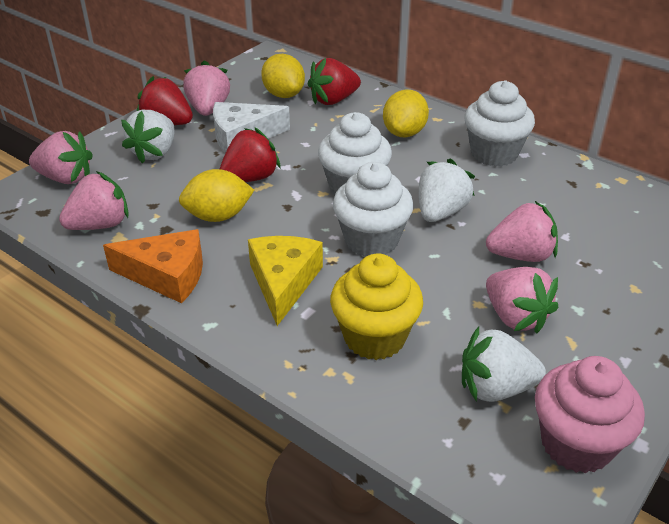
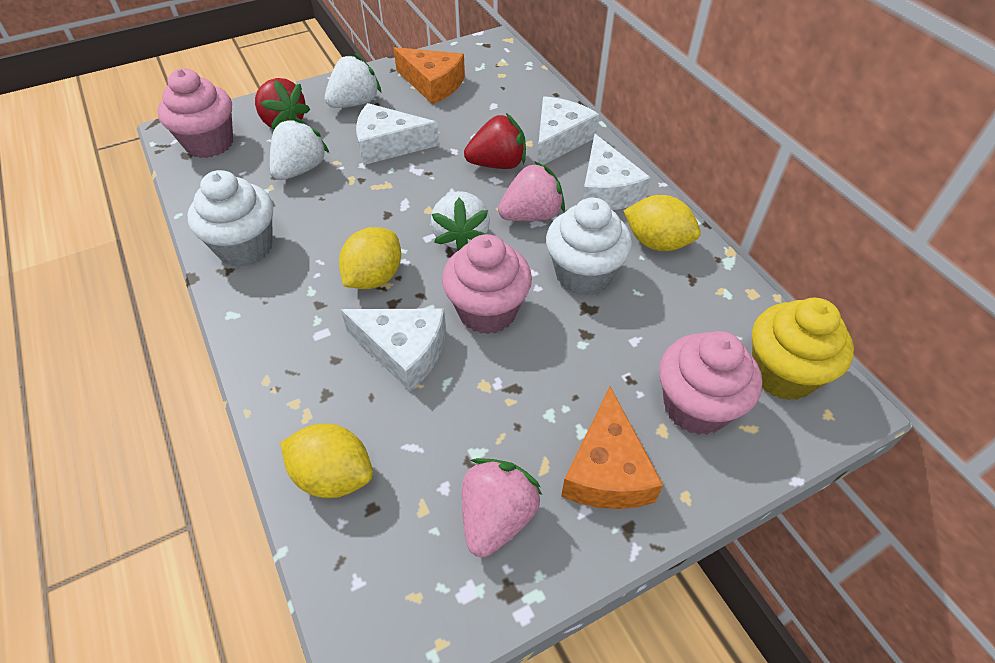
orange cheese: 1 -> 2
pink cupcake: 1 -> 3
pink strawberry: 5 -> 2
red strawberry: 3 -> 2
white cheese: 1 -> 4
white cupcake: 3 -> 2
yellow cheese: 1 -> 0

